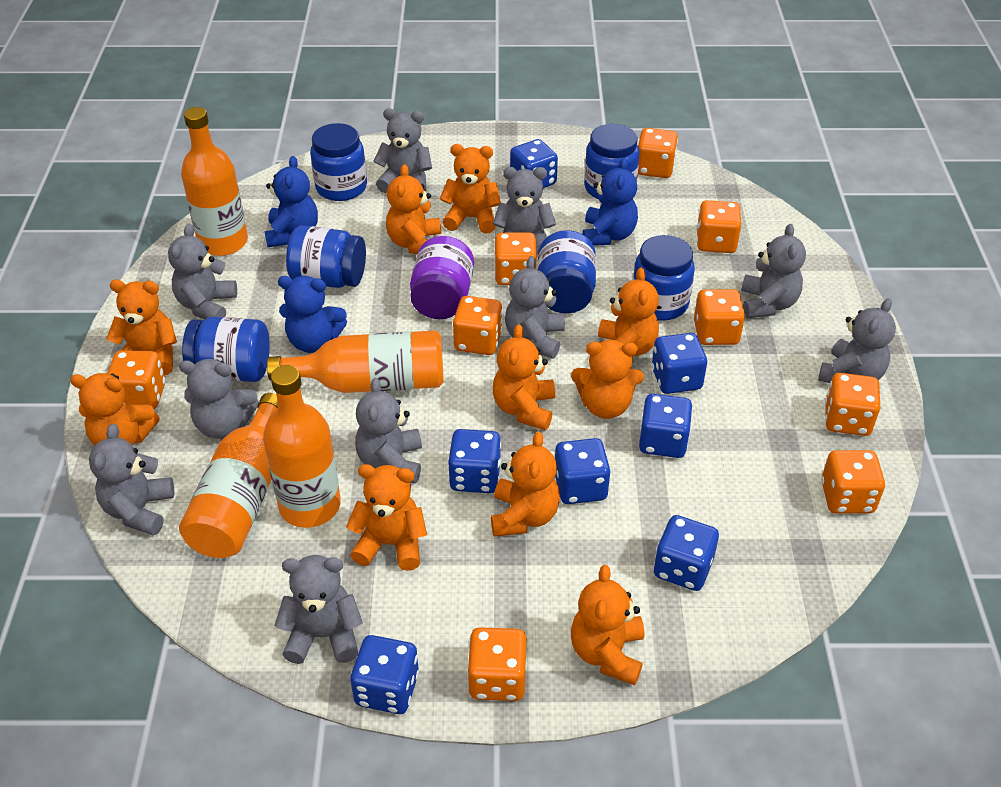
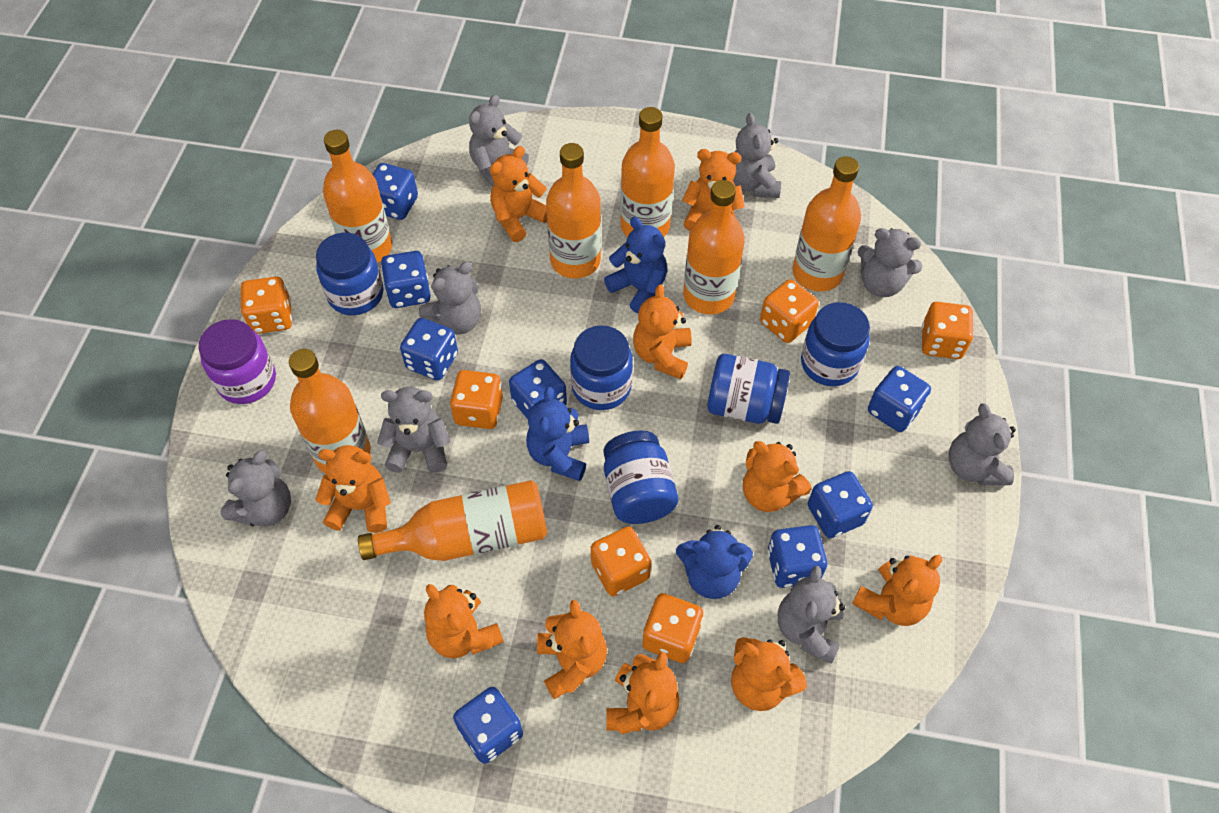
blue dice: 7 -> 8
blue jar: 6 -> 5
grey teddy bear: 10 -> 8
orange bottle: 4 -> 7
orange dice: 9 -> 6

